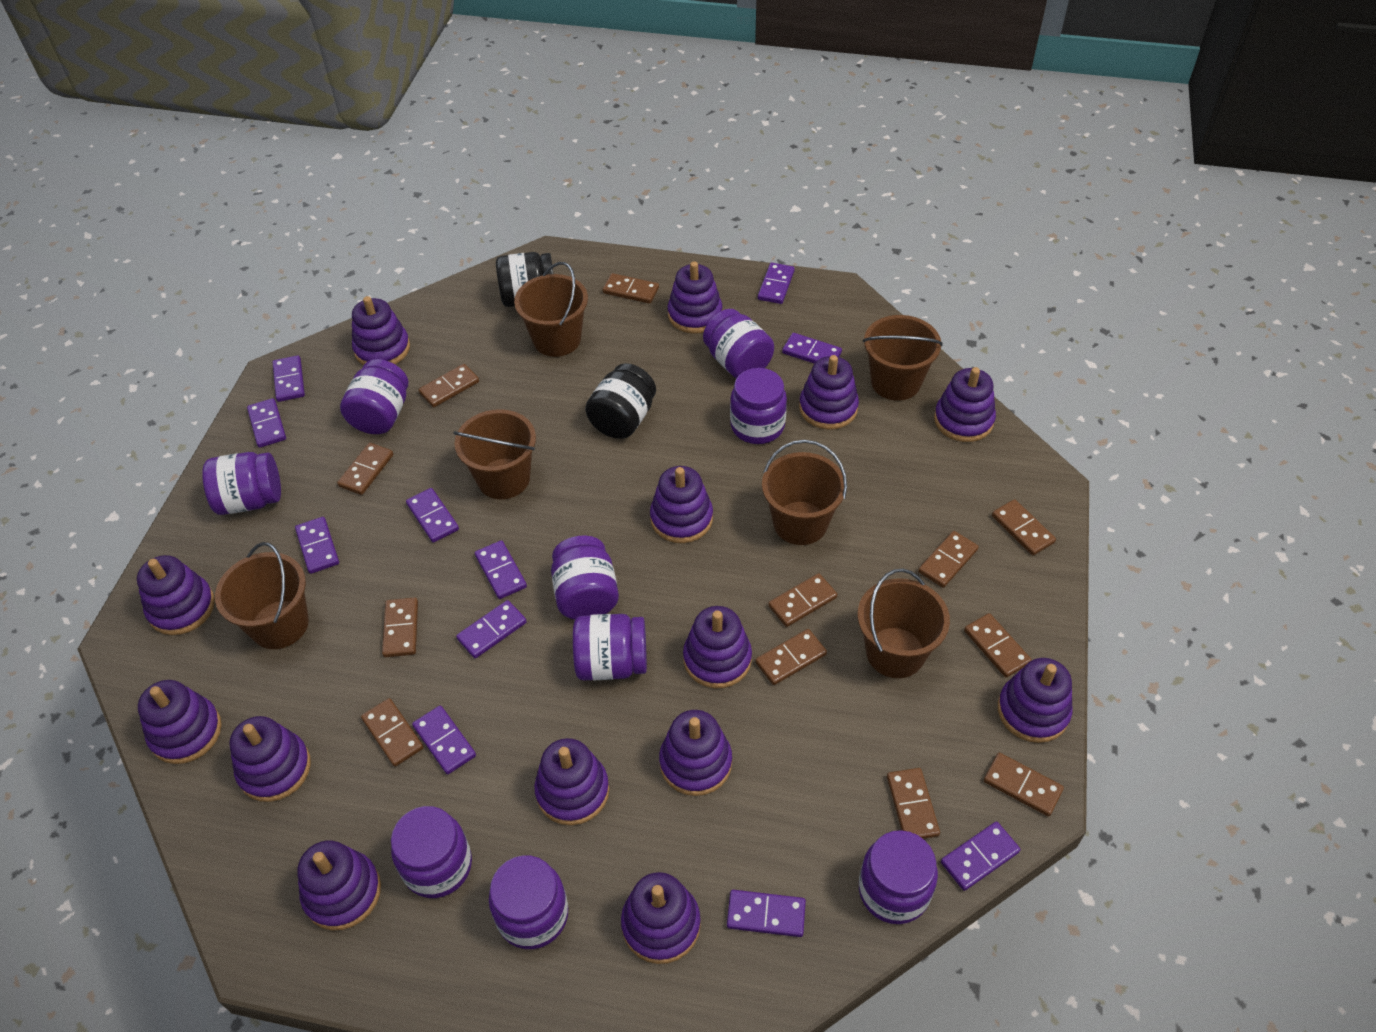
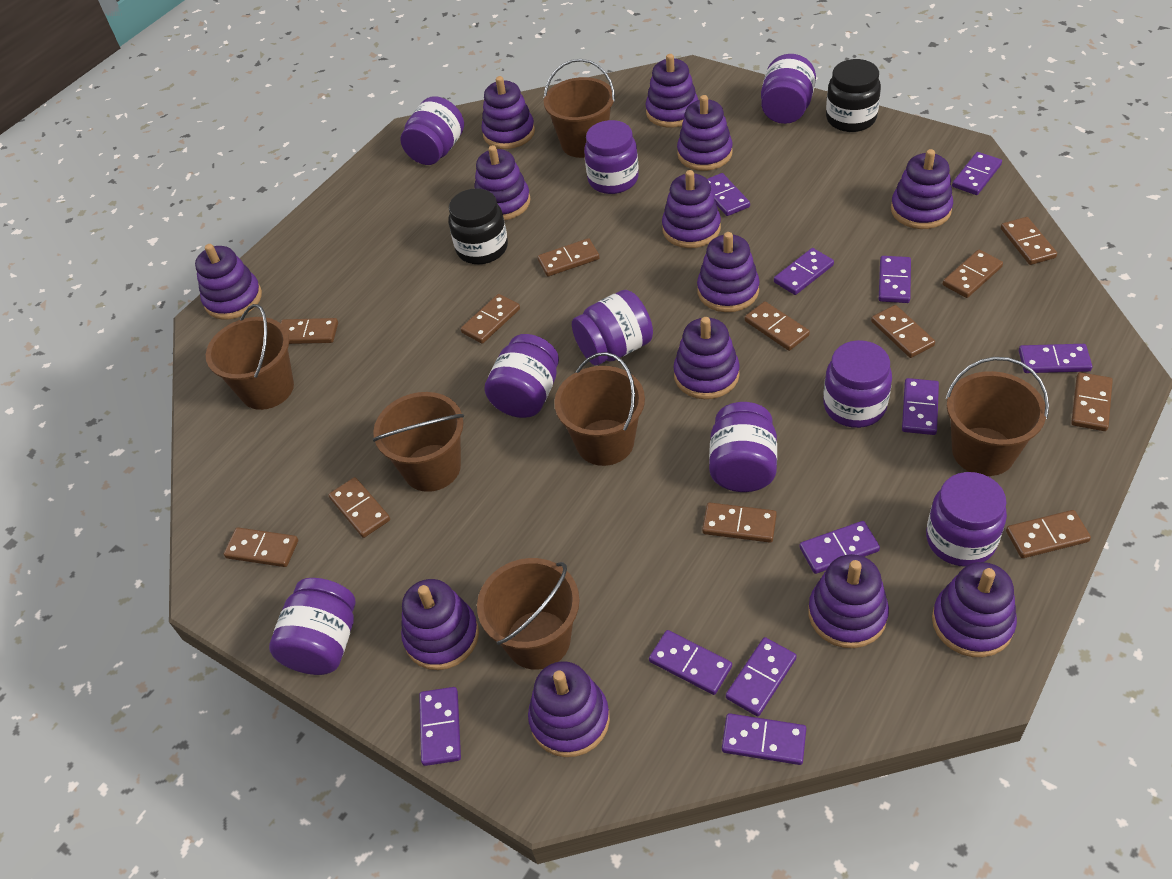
purple stacking toy: 14 -> 13

